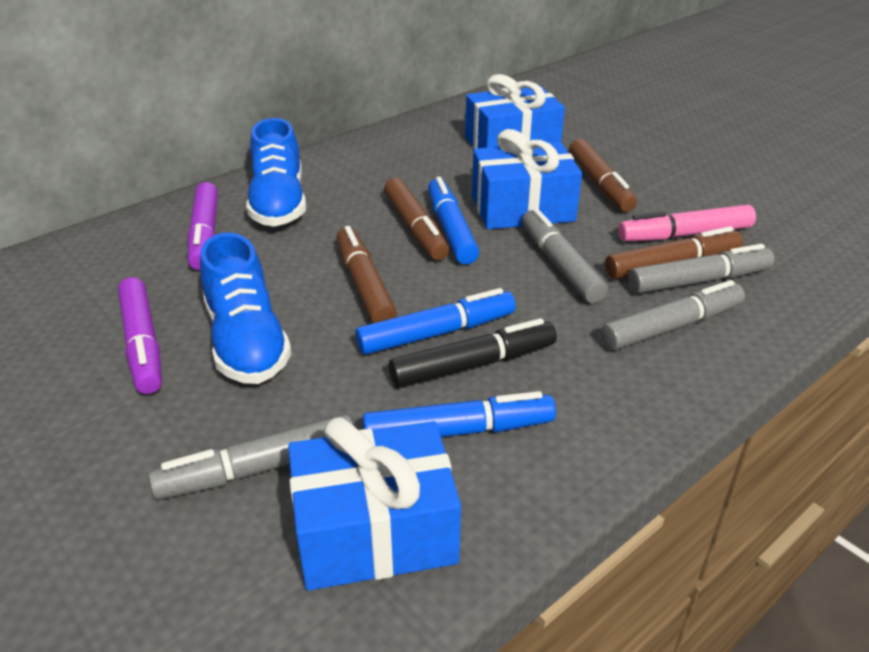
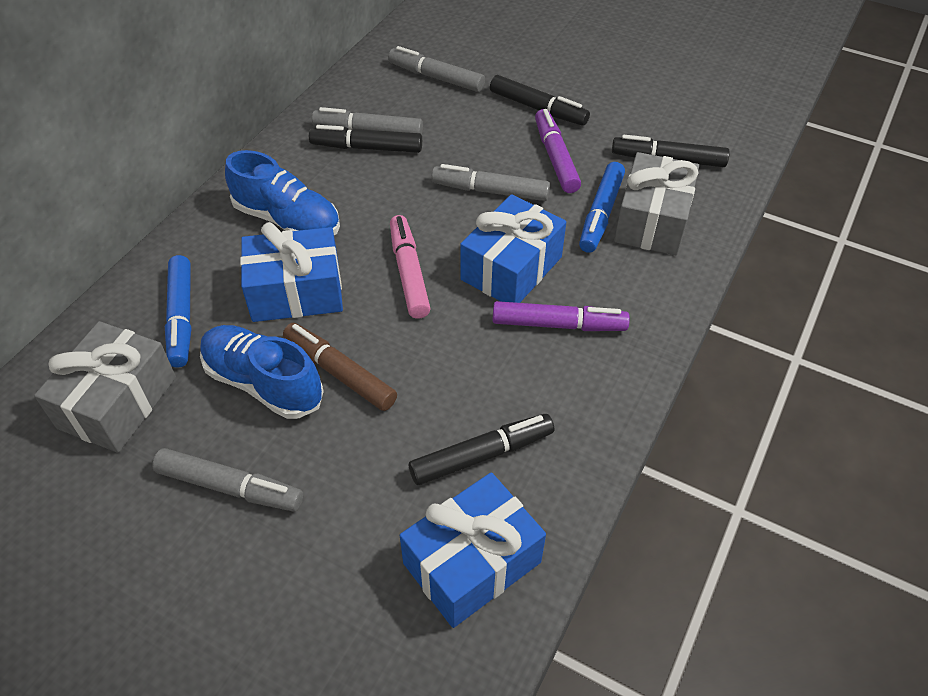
black marker: 1 -> 4
blue marker: 3 -> 2
brown marker: 4 -> 1
grey gift: 0 -> 2

